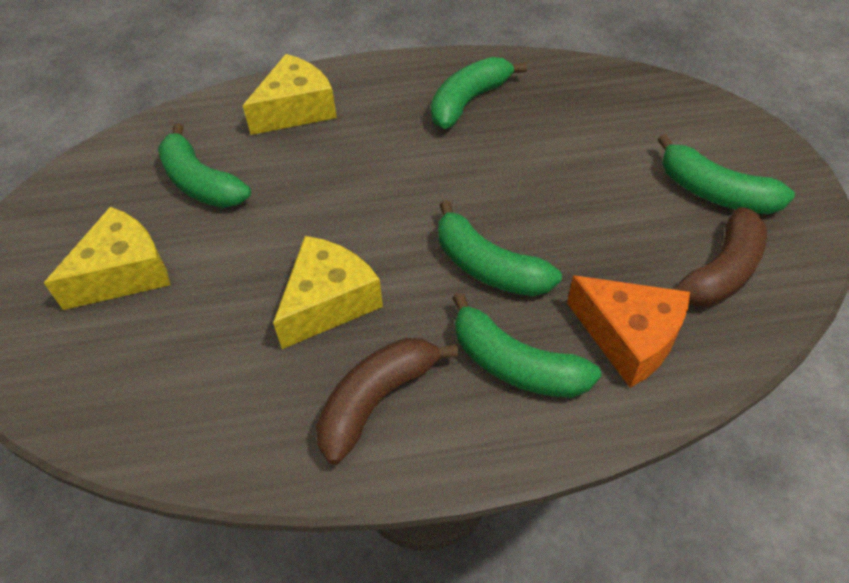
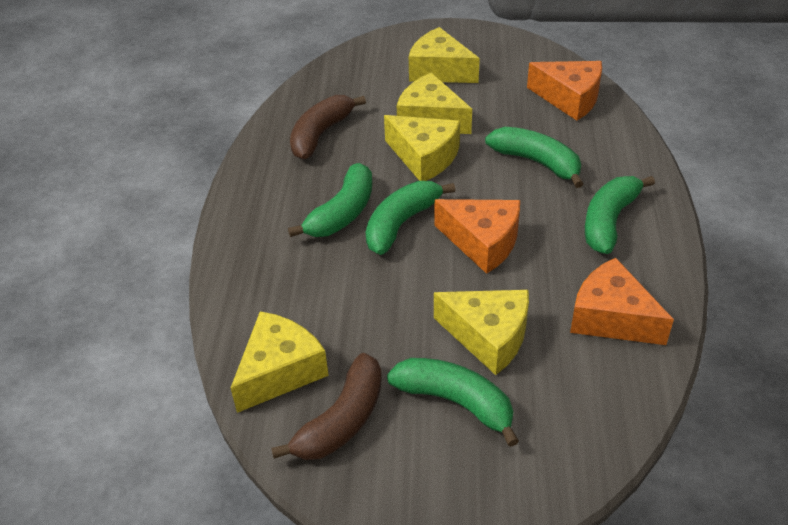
orange cheese: 1 -> 3
yellow cheese: 3 -> 5

